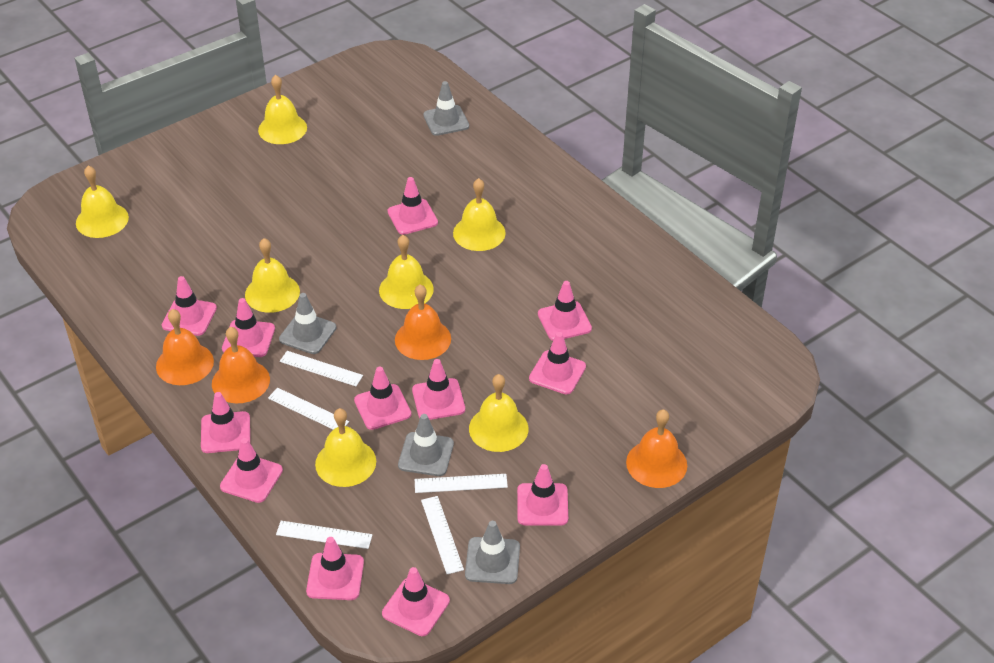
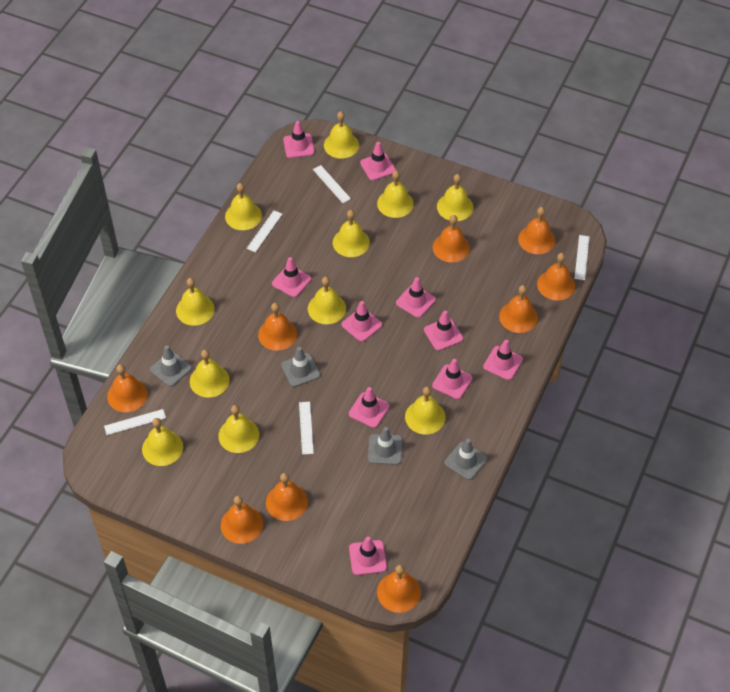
orange bell: 4 -> 9
pink traffic cone: 12 -> 10
yellow bell: 7 -> 11

